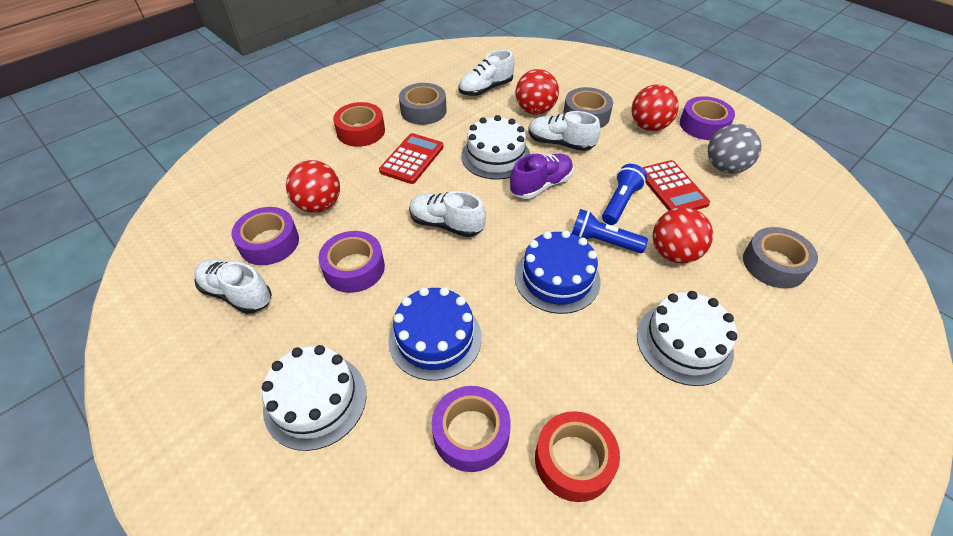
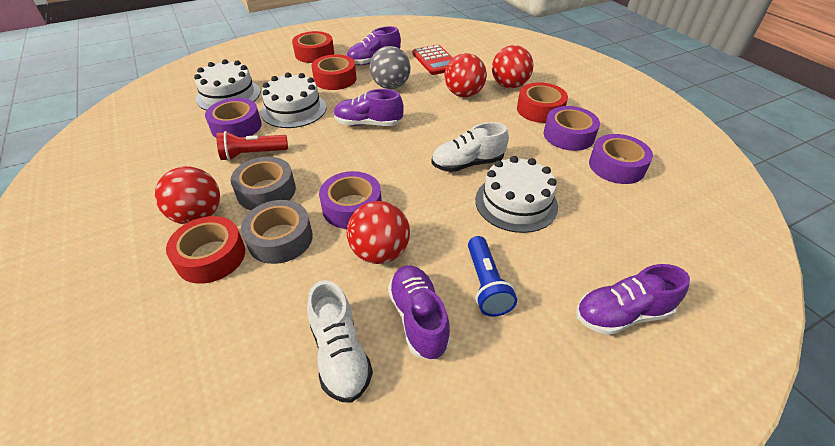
blue cake: 2 -> 0
blue flashlight: 2 -> 1
grey tape: 3 -> 2
purple shoe: 1 -> 4
red calculator: 2 -> 1
red flashlight: 0 -> 1
red tape: 2 -> 4
white shoe: 4 -> 2

